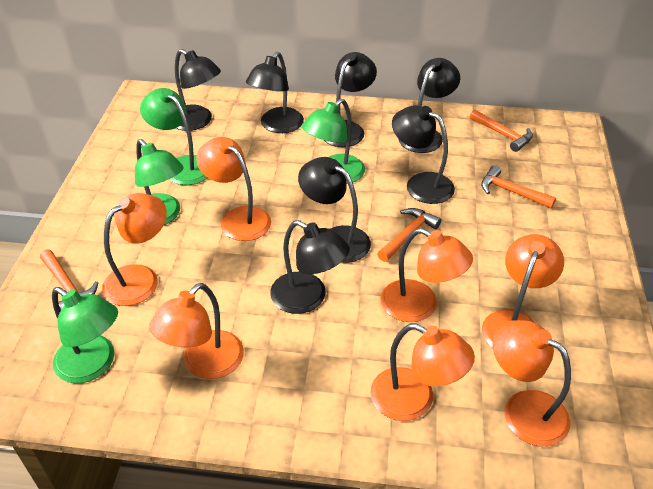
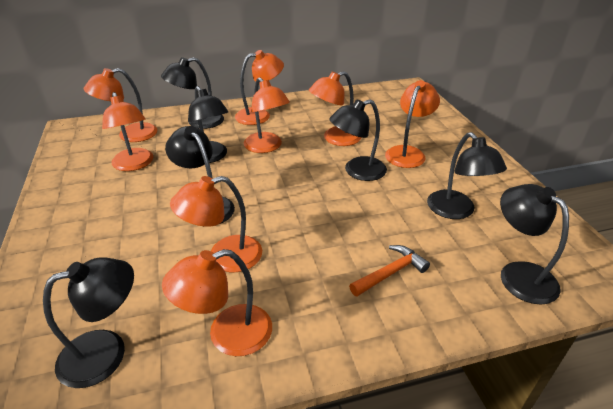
green lamp: 4 -> 0
orange hammer: 4 -> 1
orange lamp: 7 -> 8

